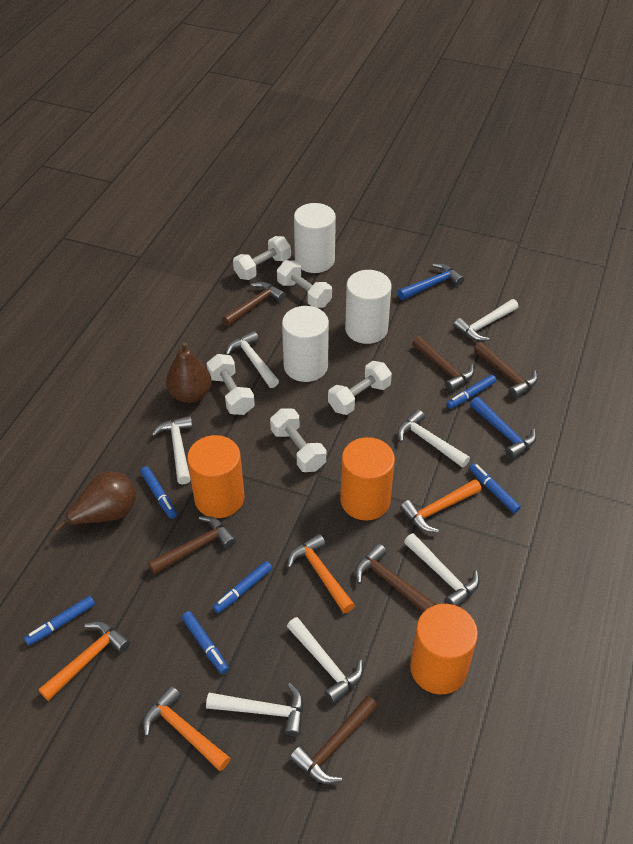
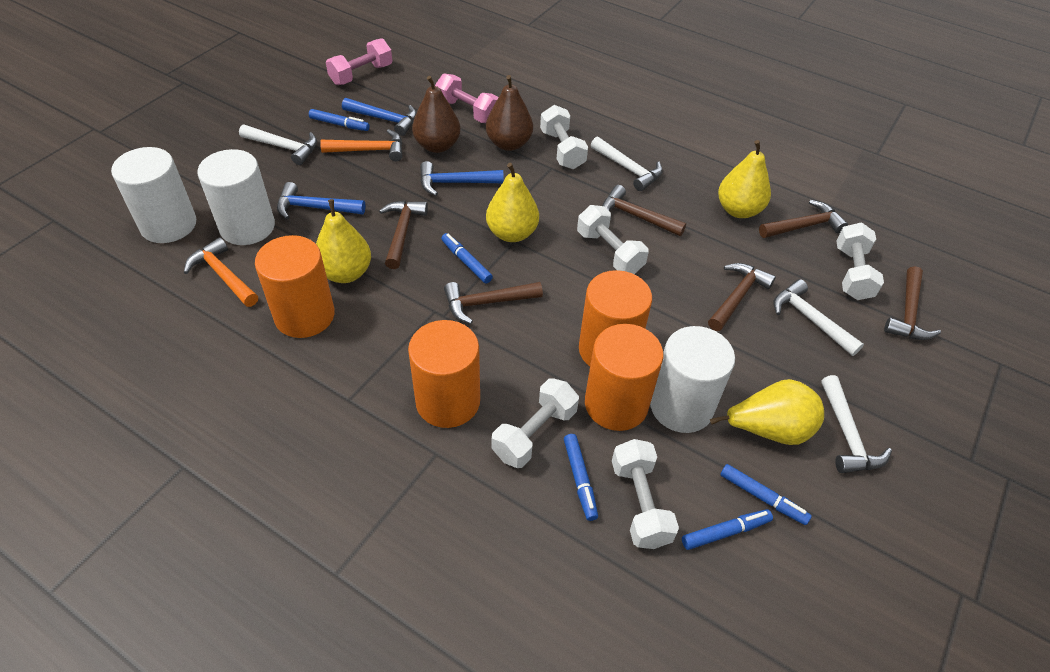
blue hammer: 2 -> 3
blue marker: 6 -> 5
orange cylinder: 3 -> 4
orange hammer: 4 -> 2
pink dumbbell: 0 -> 2
white hammer: 7 -> 4
yellow pear: 0 -> 4

